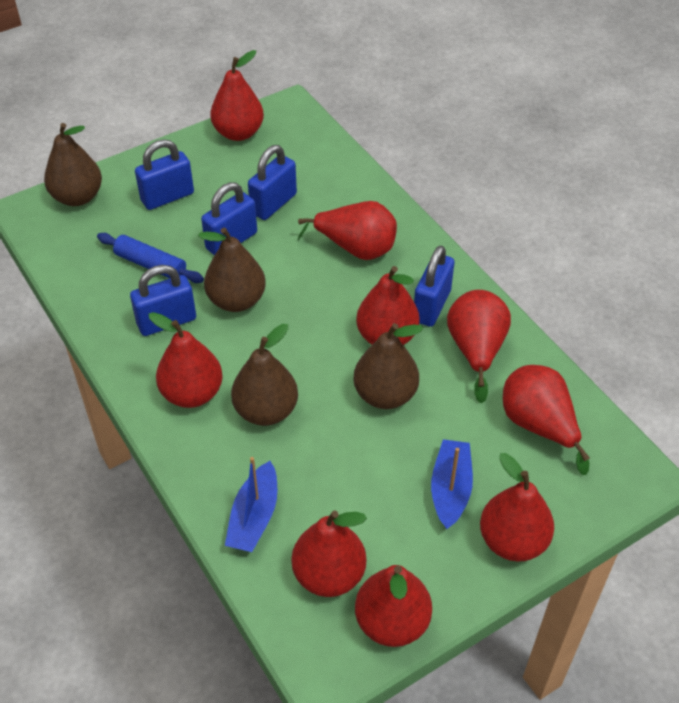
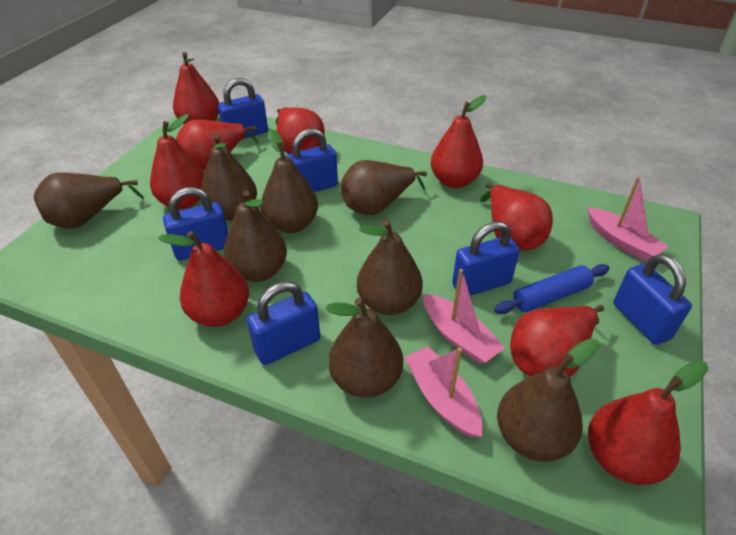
blue boat: 2 -> 0
blue padlock: 5 -> 6
brown pear: 4 -> 8
pink boat: 0 -> 3

